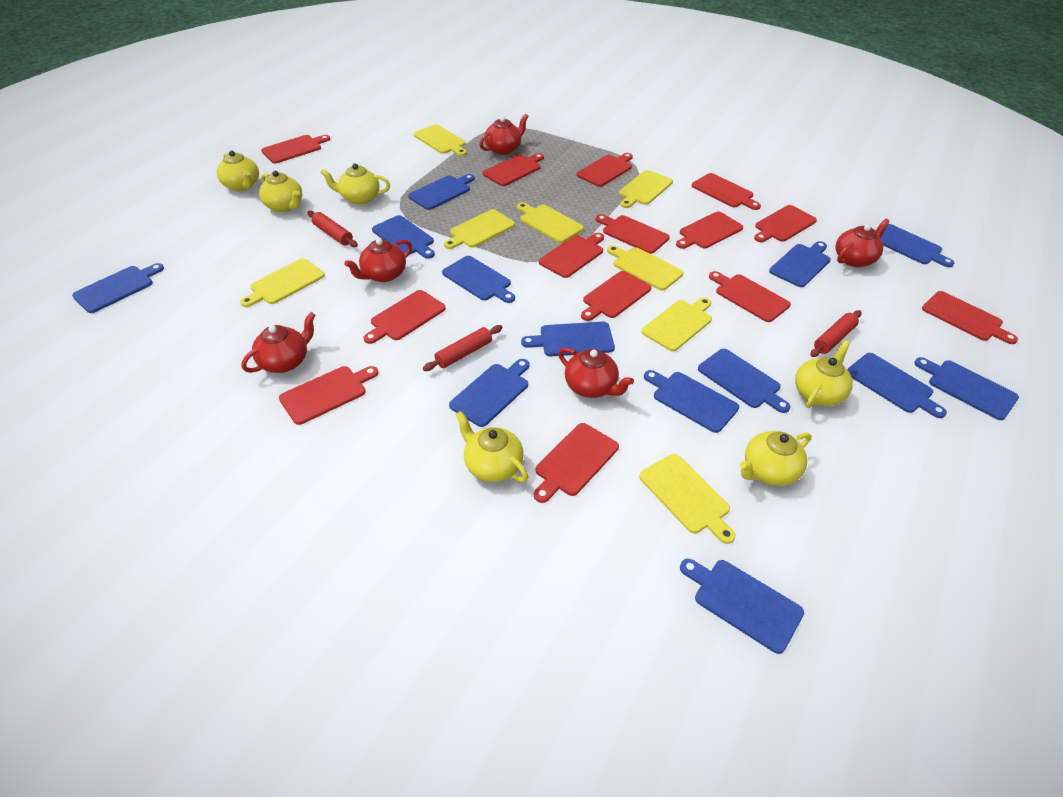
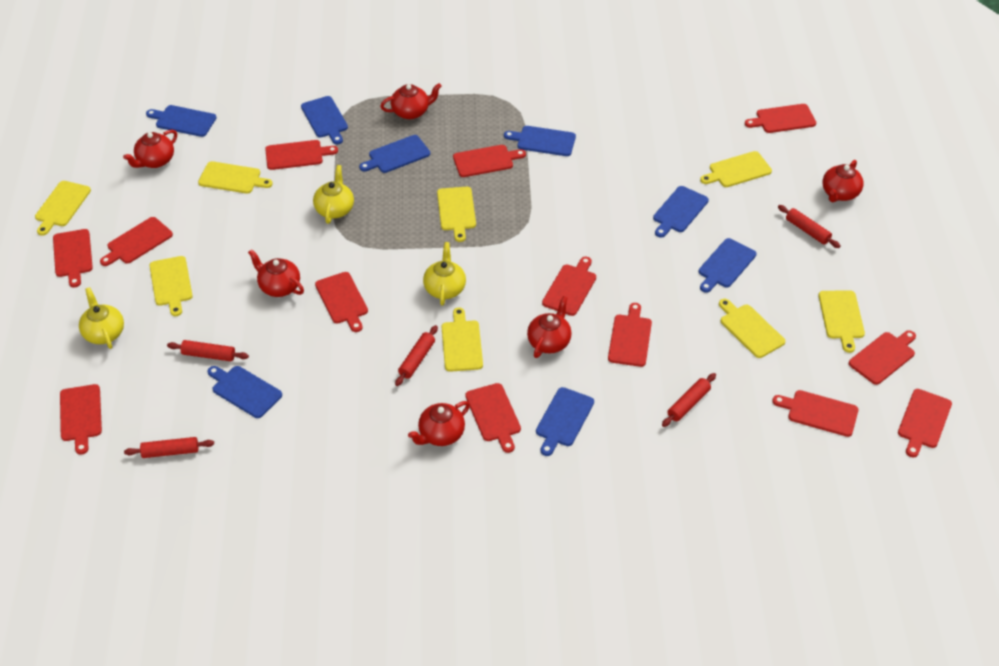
blue cutting board: 13 -> 8
red cutting board: 14 -> 13
red rolling pin: 3 -> 5
red teapot: 5 -> 6
yellow teapot: 6 -> 3

